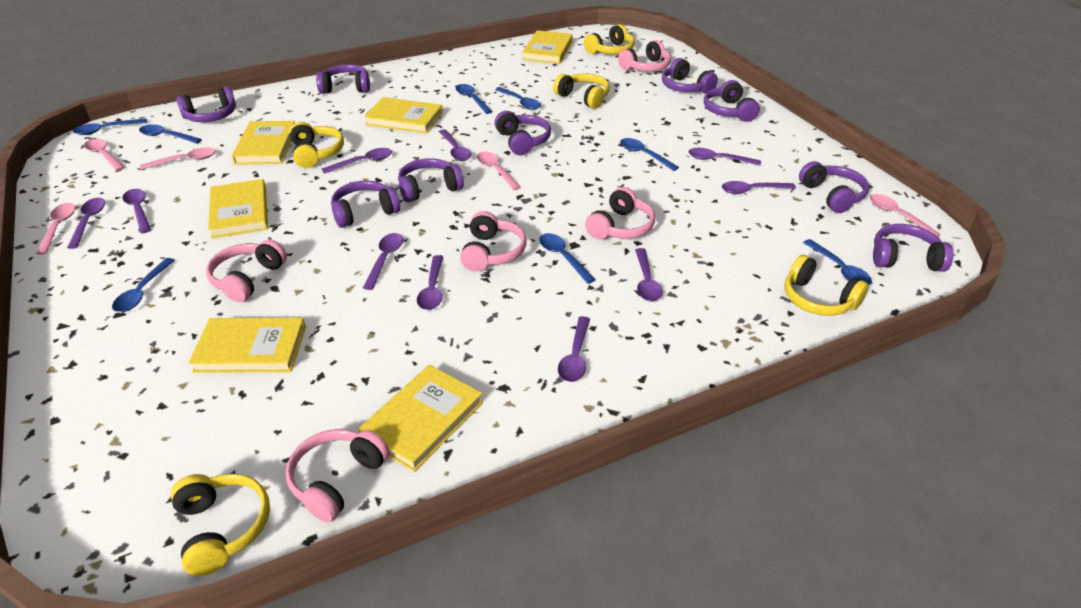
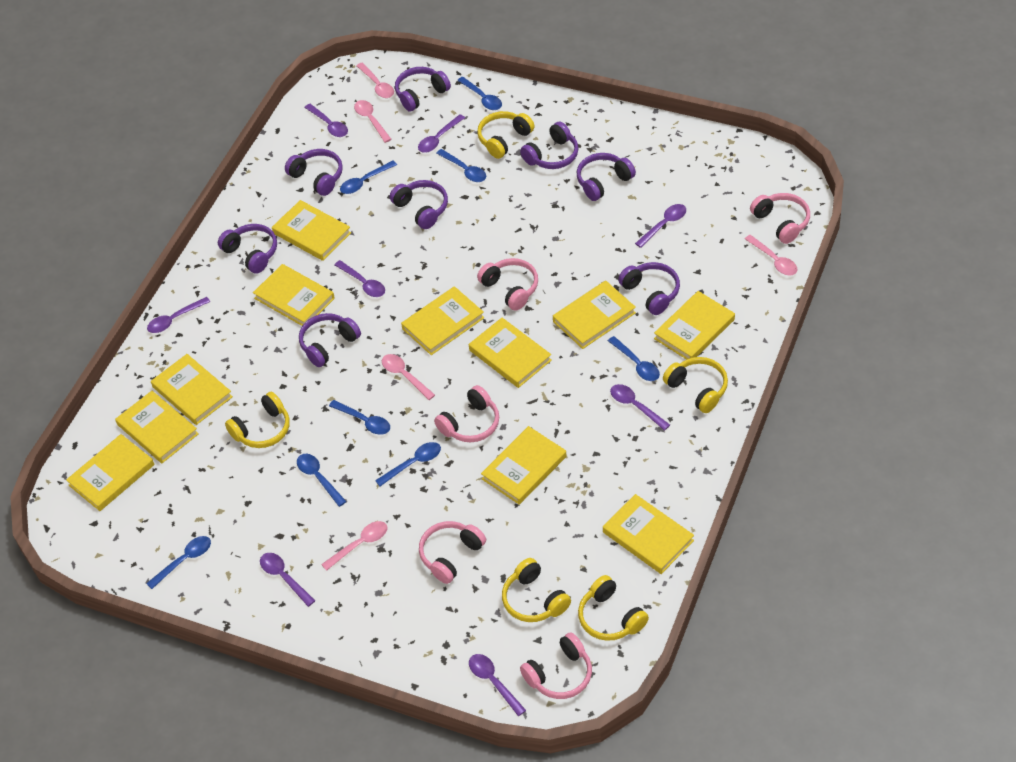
purple headphones: 9 -> 8
purple spoon: 10 -> 8
yellow book: 6 -> 11

